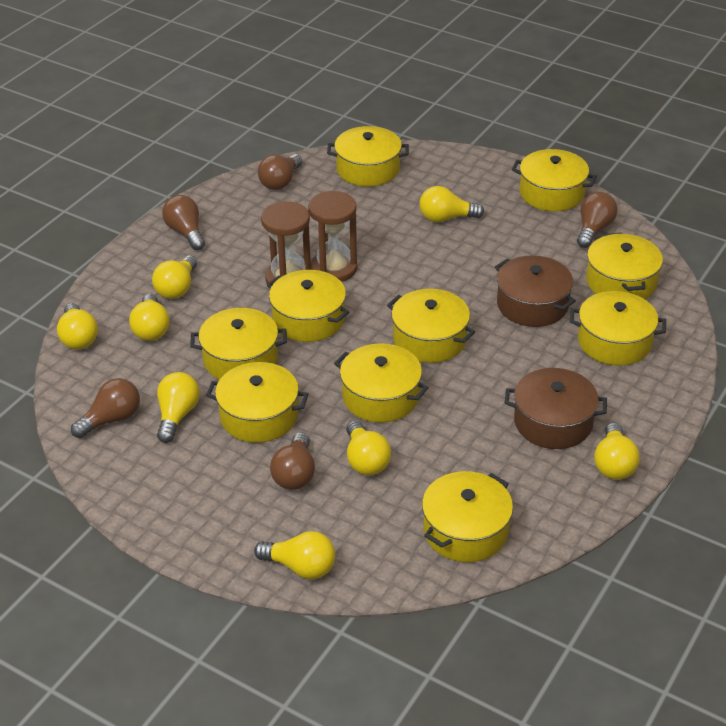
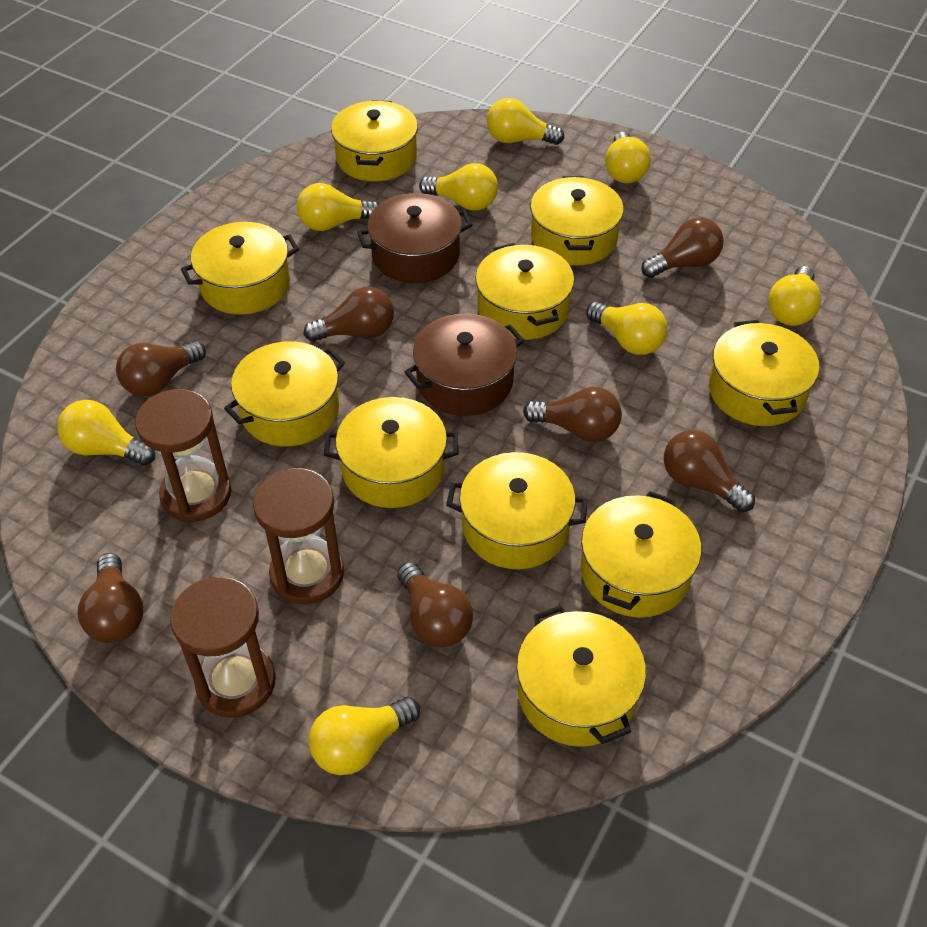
brown hourglass: 2 -> 3
brown light bulb: 5 -> 7

